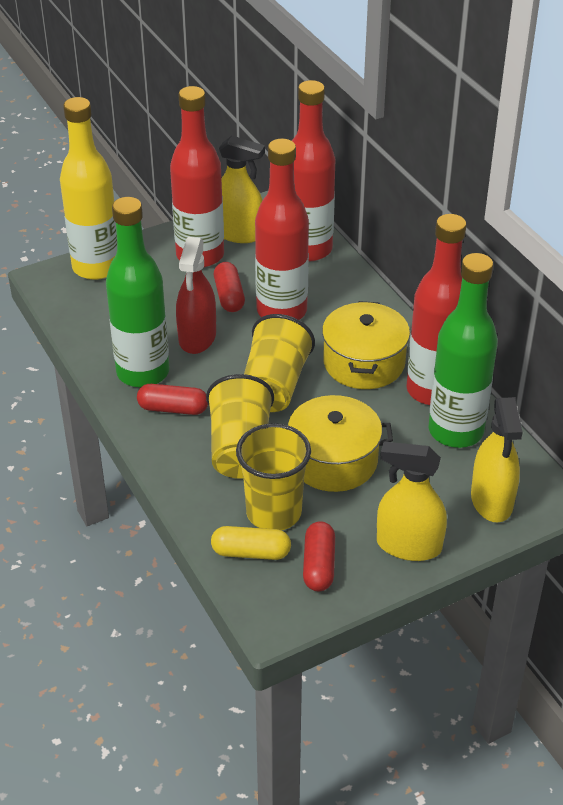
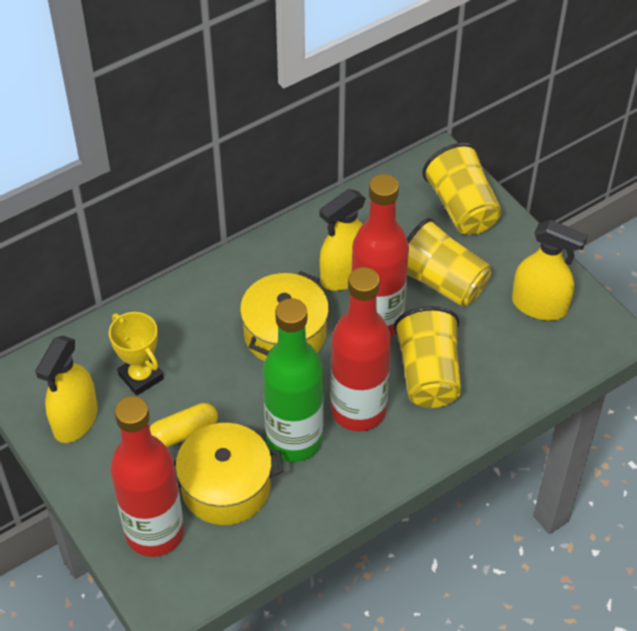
green bottle: 2 -> 1
red bottle: 4 -> 3
red capsule: 3 -> 0
red spray bottle: 1 -> 0
yellow bottle: 1 -> 0
yellow trophy: 0 -> 1

